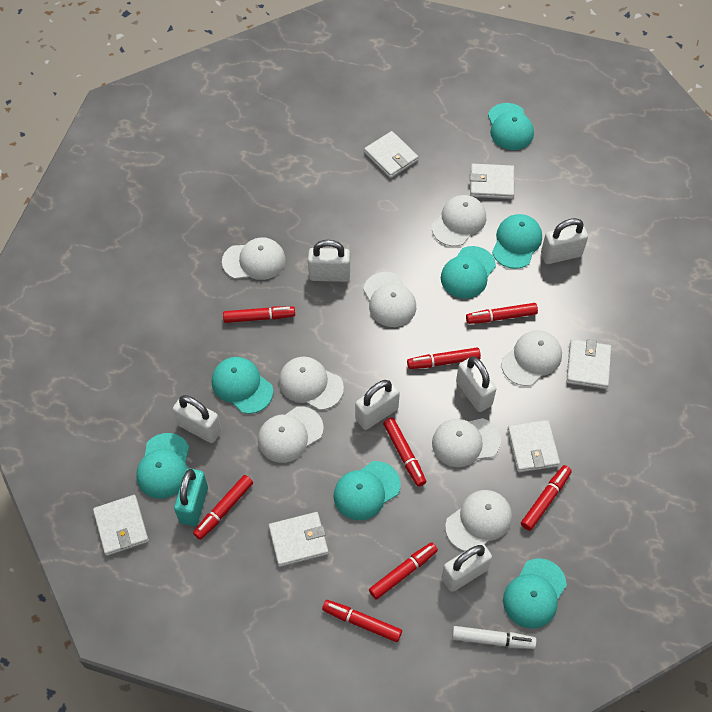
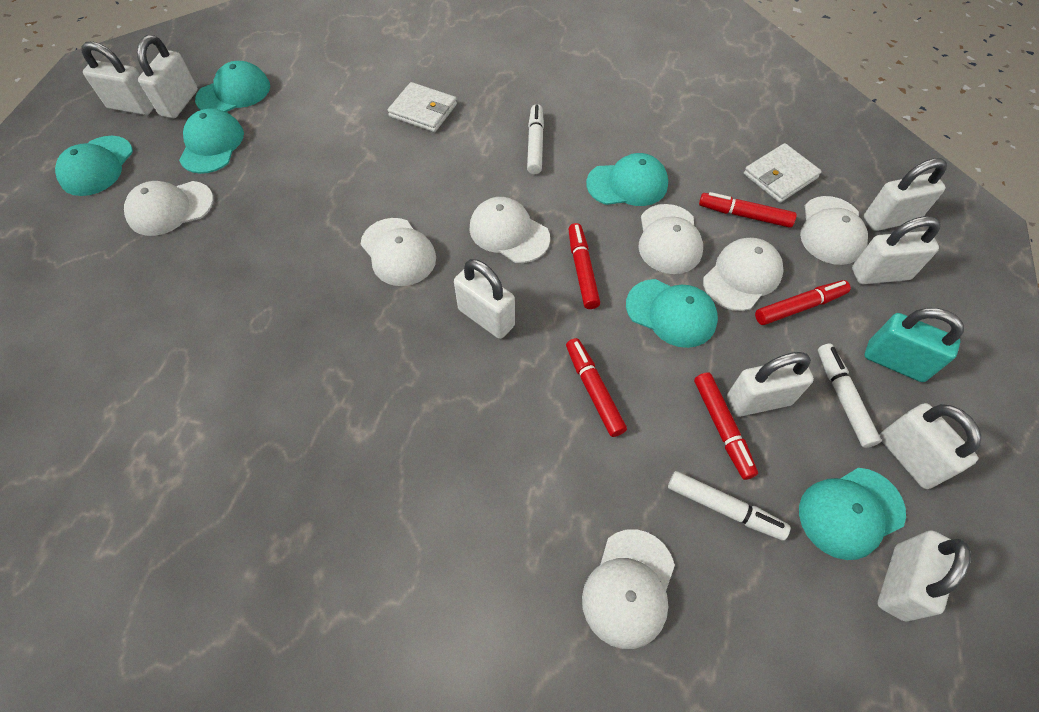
red marker: 8 -> 5
turquoise cap: 7 -> 6
white cap: 8 -> 7
white marker: 1 -> 3
white padlock: 6 -> 8
white wallet: 6 -> 2

